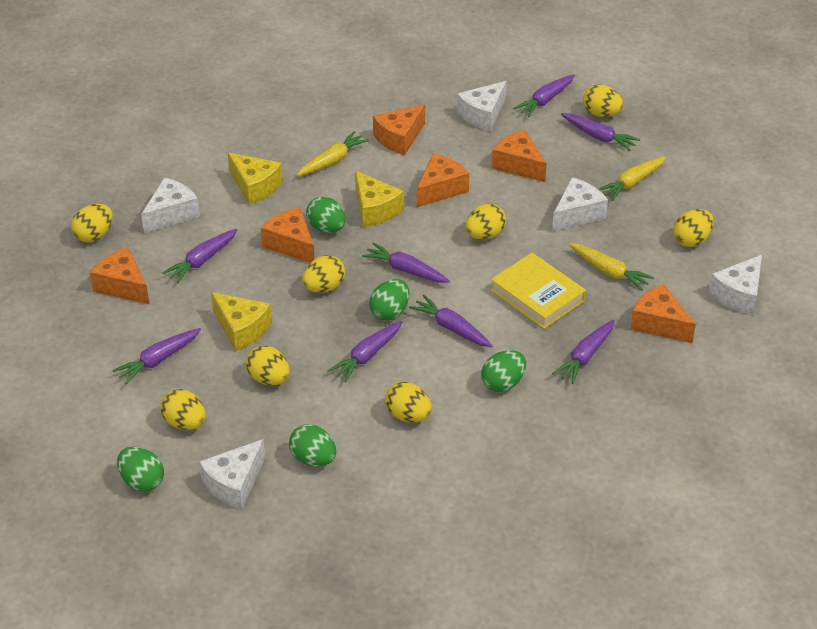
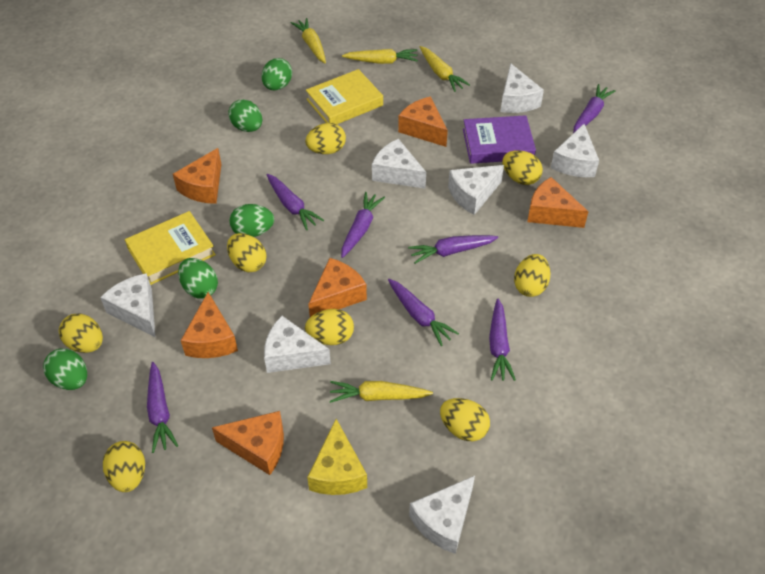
purple book: 0 -> 1
purple carrot: 8 -> 7
white cheese: 5 -> 7
yellow book: 1 -> 2
yellow carrot: 3 -> 4
yellow cheese: 3 -> 1

